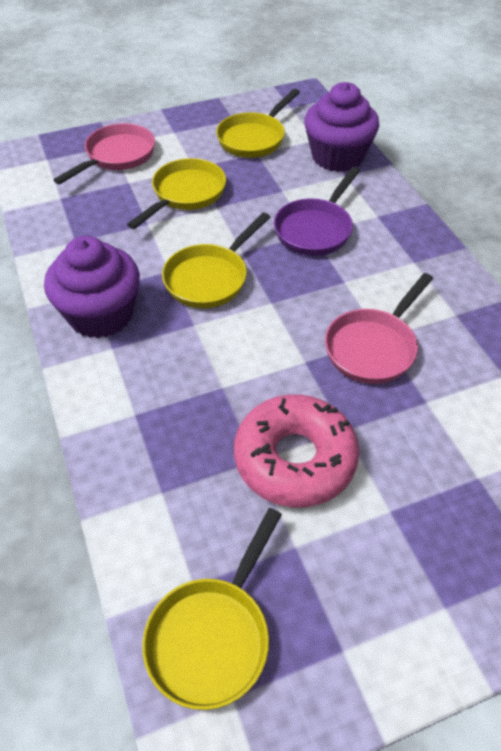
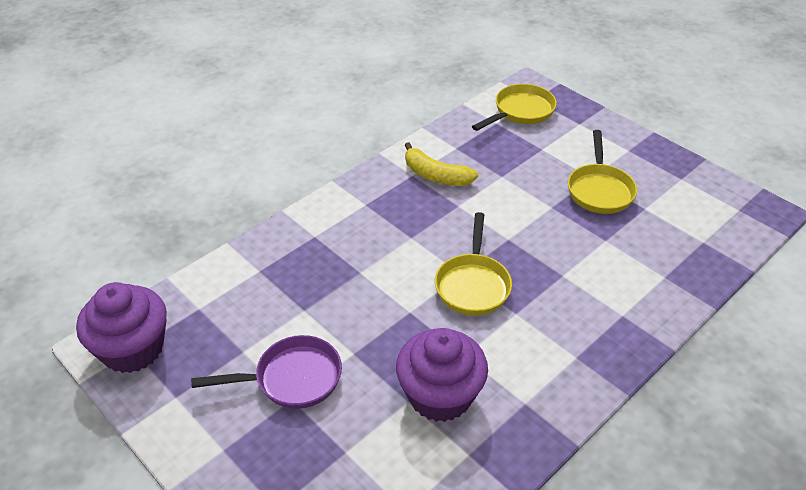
pink donut: 1 -> 0
pink pan: 2 -> 0
yellow banana: 0 -> 1
yellow pan: 4 -> 3

